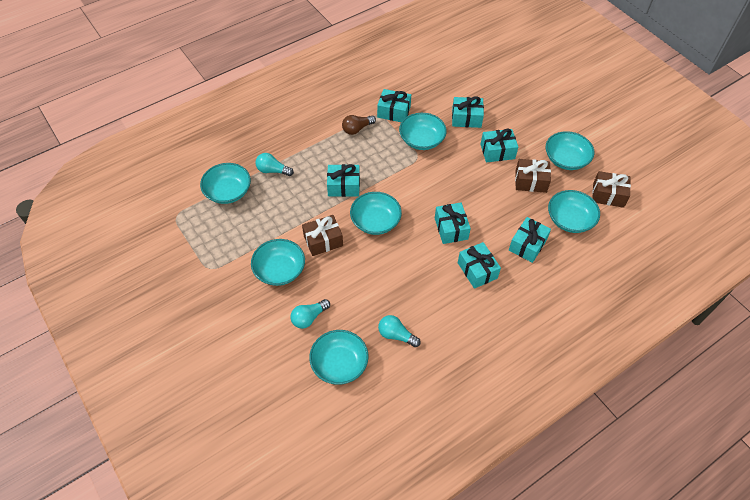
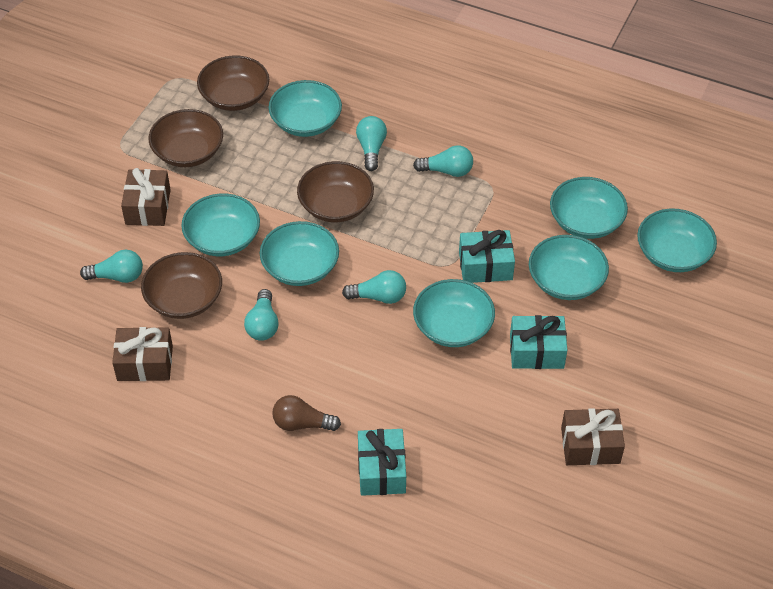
brown bowl: 0 -> 4
turquoise gift: 7 -> 3
turquoise light bulb: 3 -> 5

